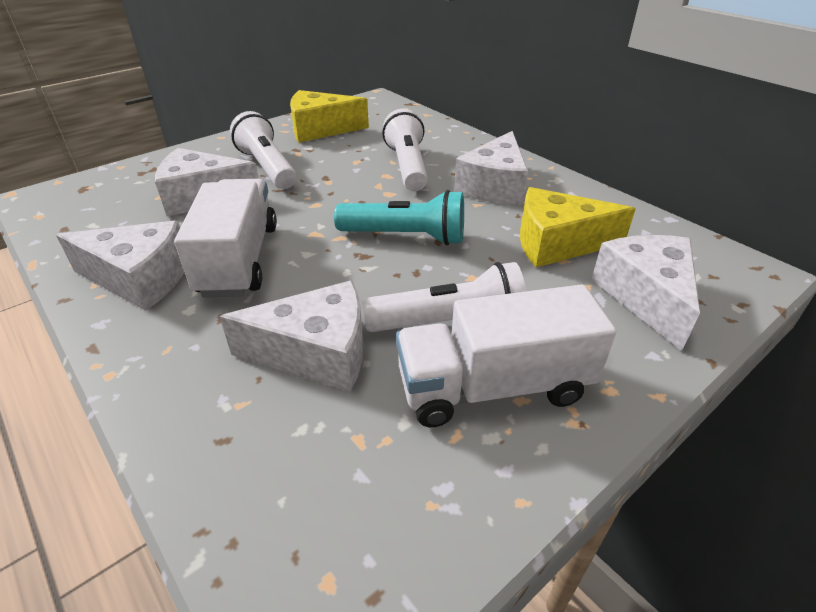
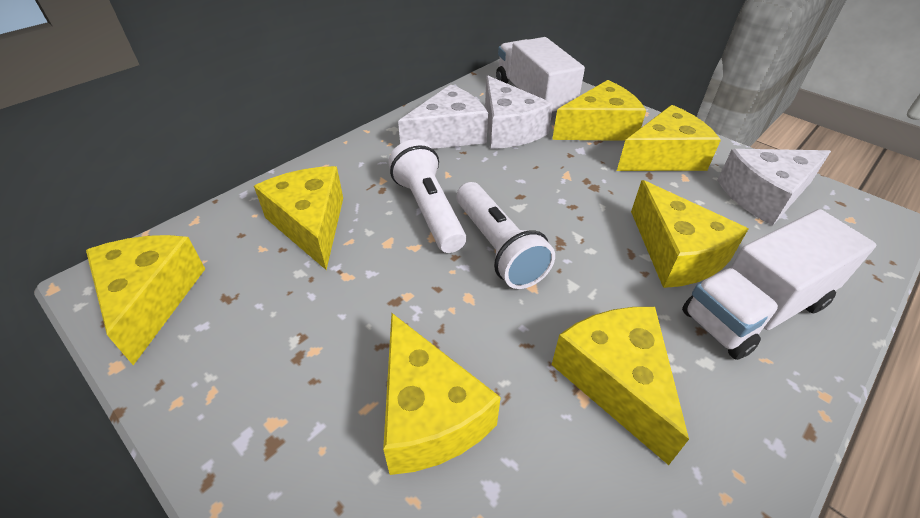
turquoise flashlight: 1 -> 0
white cheese: 5 -> 3
white flashlight: 3 -> 2
yellow cheese: 2 -> 7

